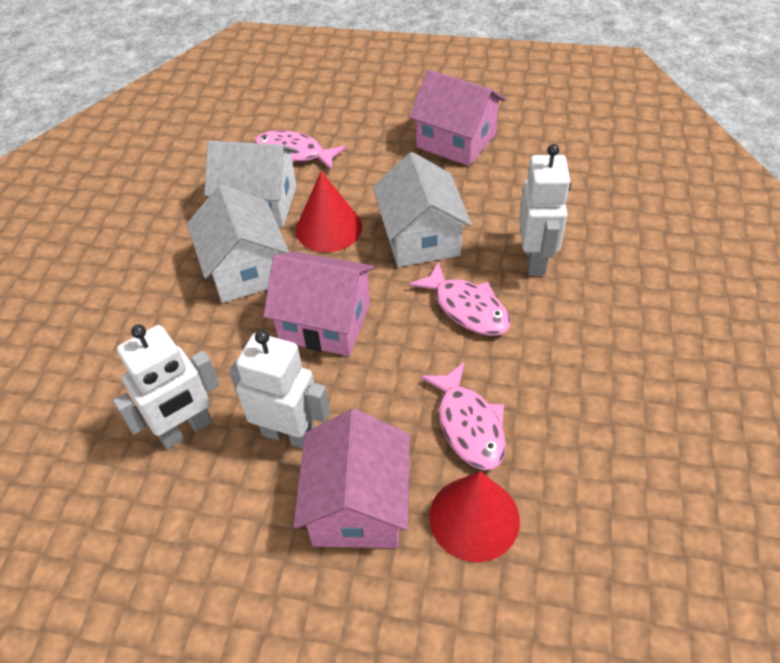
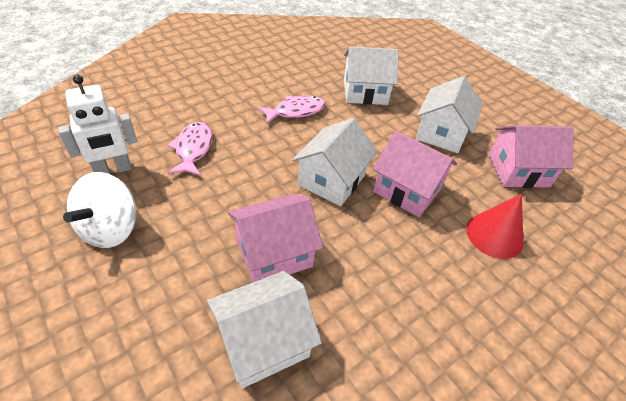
pink fish: 3 -> 2
red cone: 2 -> 1
white house: 3 -> 4
white robot: 3 -> 1
white spinning top: 0 -> 1

